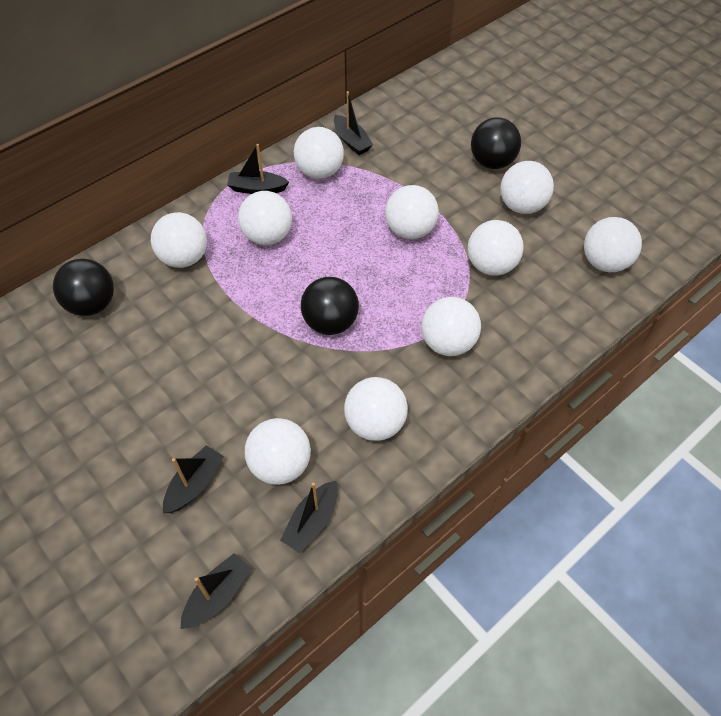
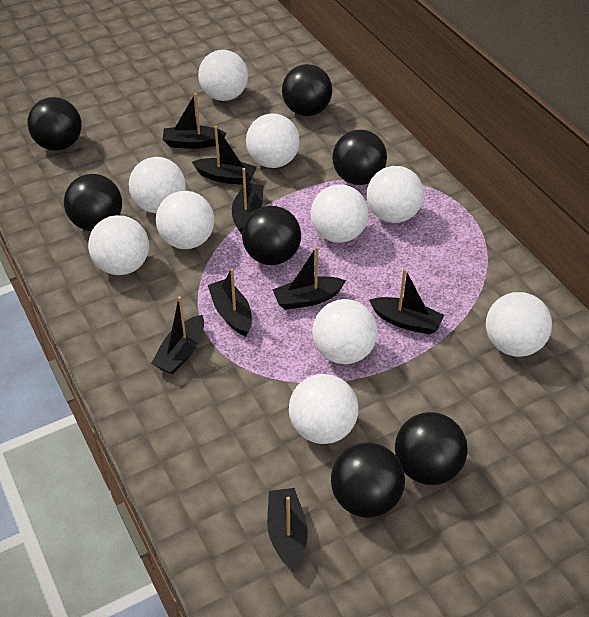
black ball: 3 -> 7
black boat: 5 -> 8

